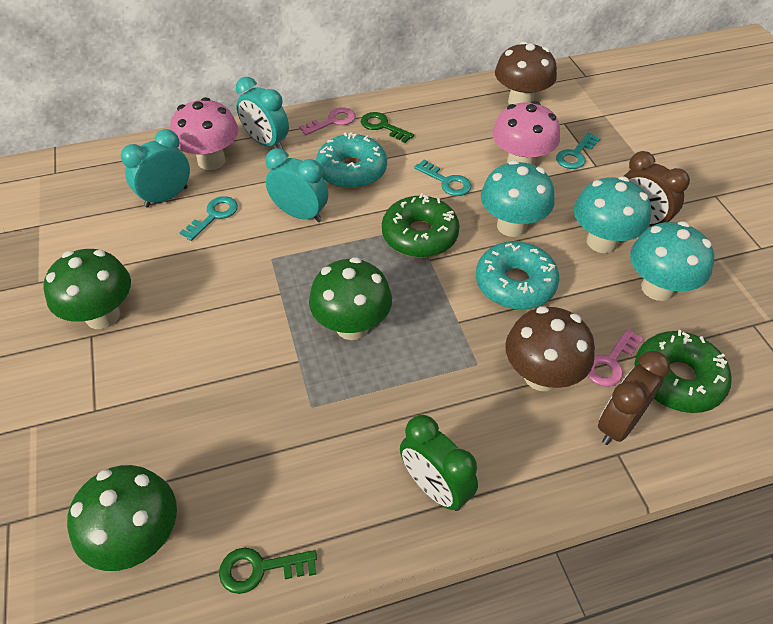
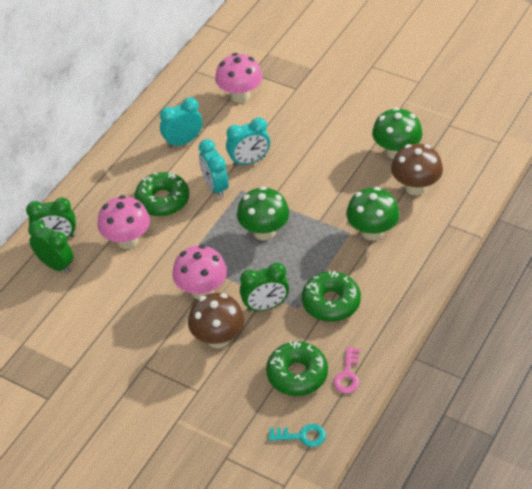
brown clock: 2 -> 0
green clock: 1 -> 3
green donut: 2 -> 3
green key: 2 -> 0
pink key: 2 -> 1
pink mushroom: 2 -> 3
turquoise donut: 2 -> 0
turquoise key: 3 -> 1
turquoise mushroom: 3 -> 0

